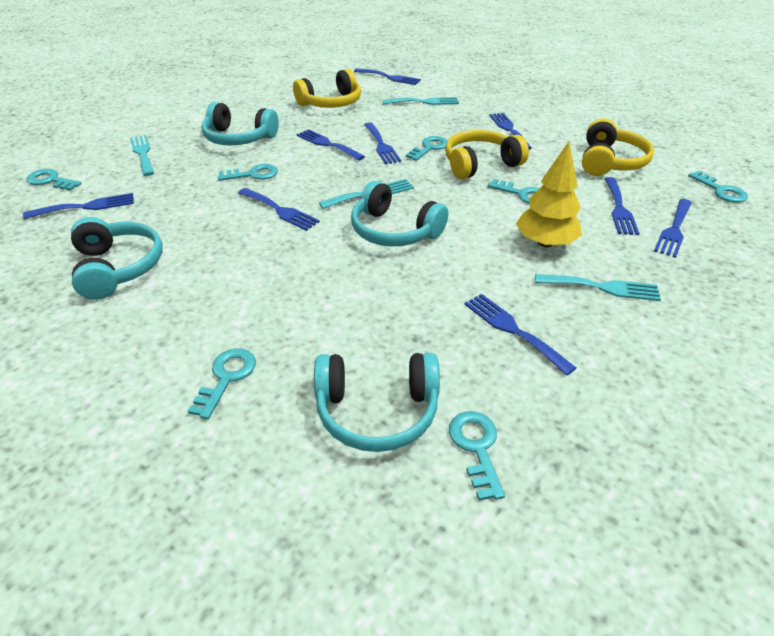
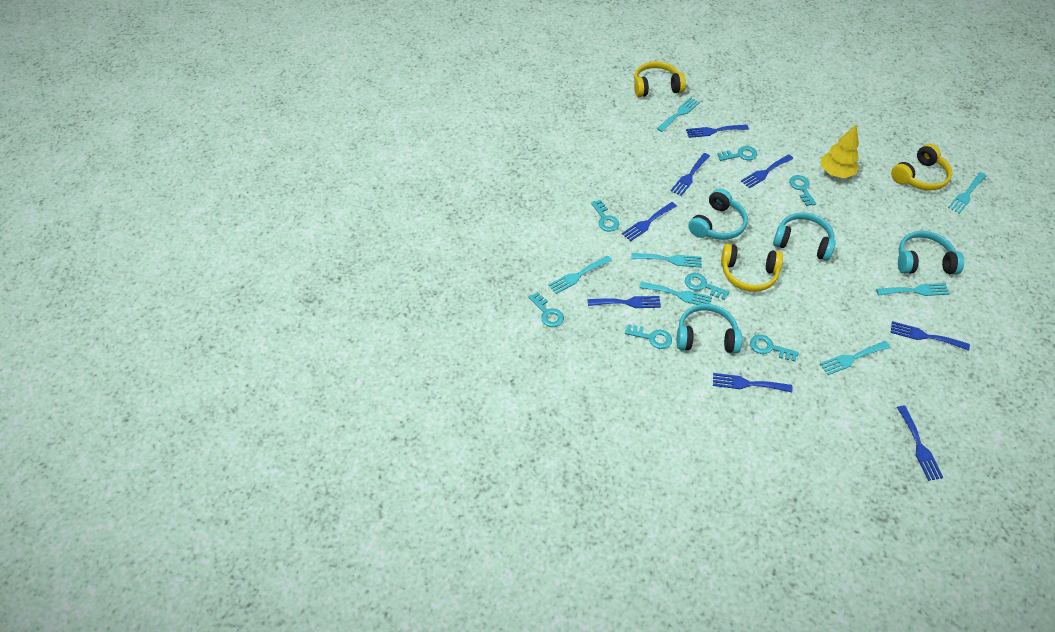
blue fork: 9 -> 8
turquoise fork: 4 -> 7

